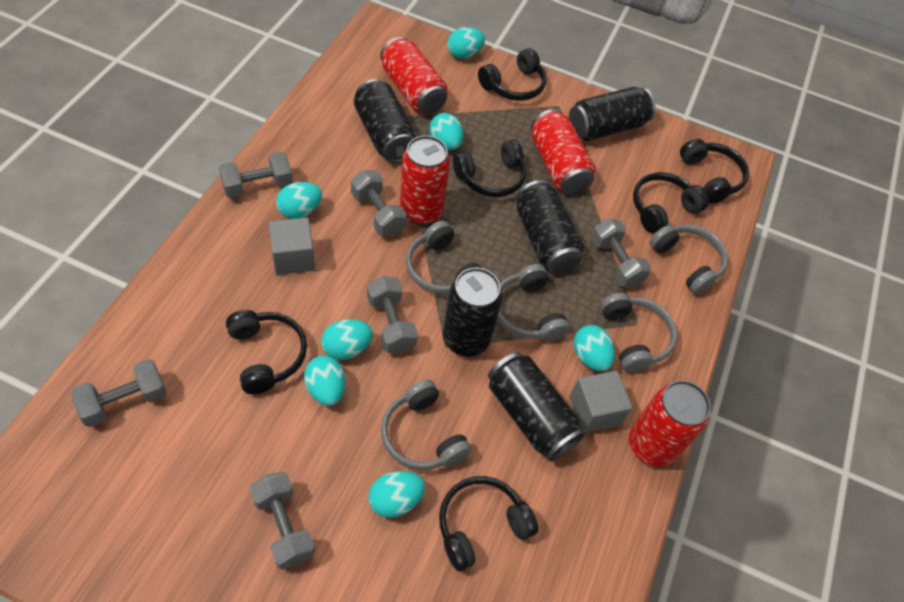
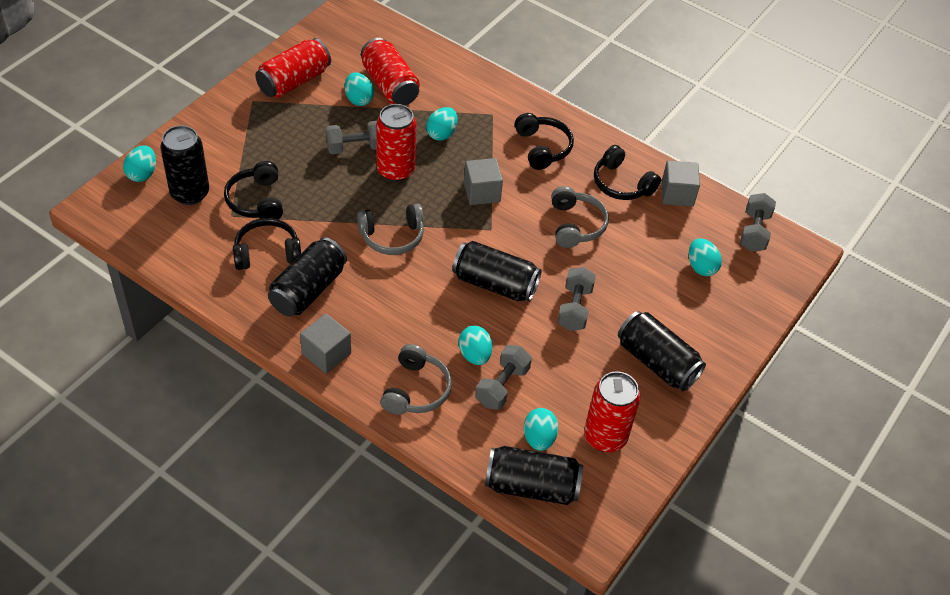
black headphones: 6 -> 4
grey cube: 2 -> 3
grey dumbbell: 6 -> 4
grey headphones: 5 -> 3
turquoise egg: 7 -> 6

